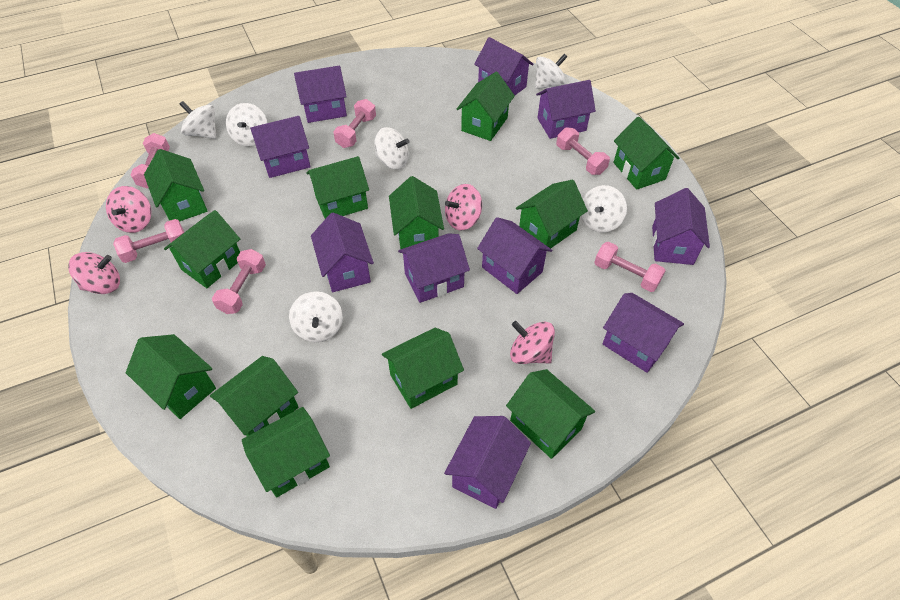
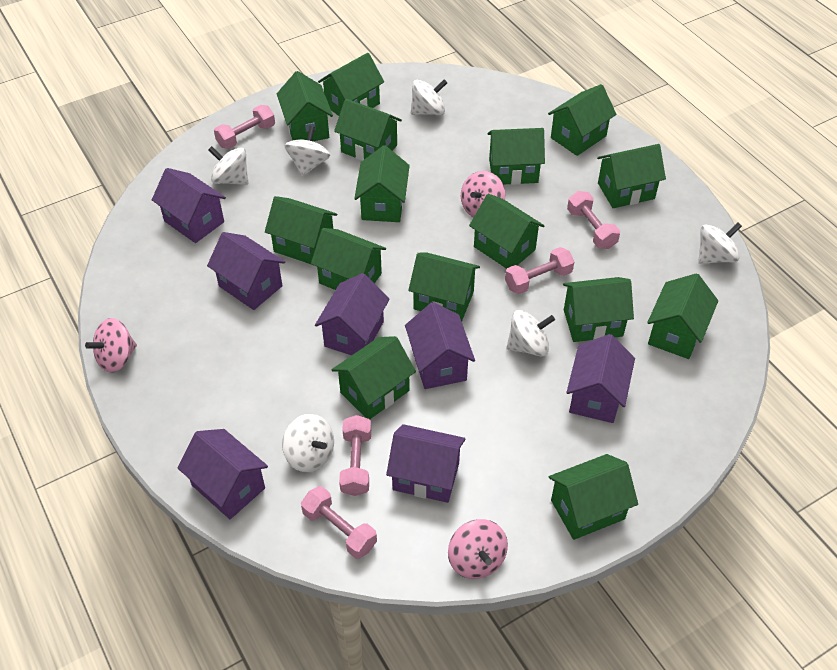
green house: 12 -> 15
pink dumbbell: 6 -> 5
pink spinning top: 4 -> 3
purple house: 10 -> 7

